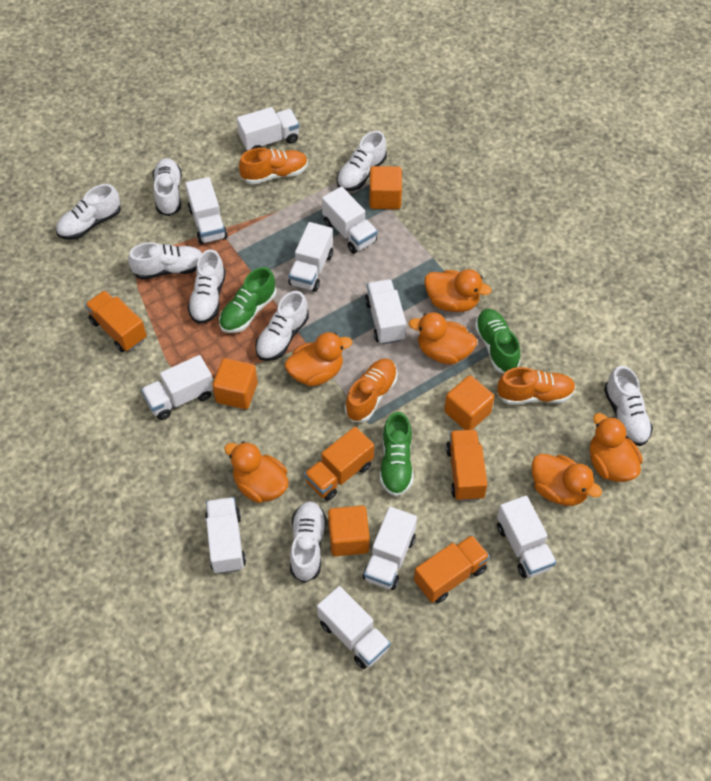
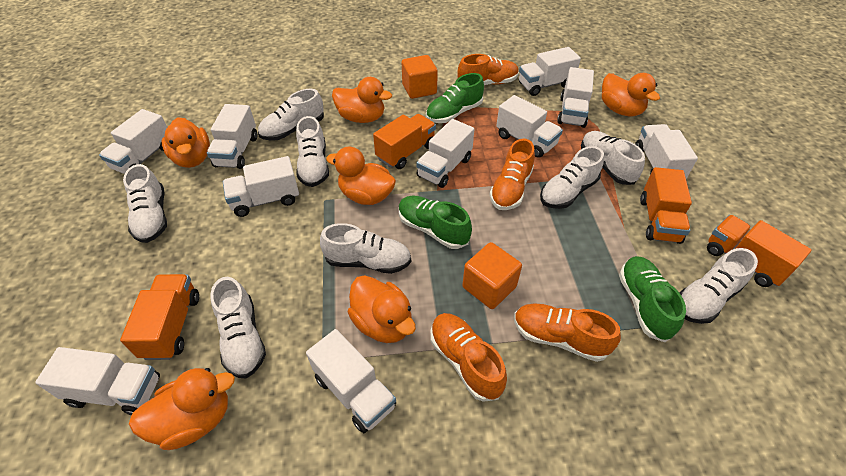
orange cube: 4 -> 2
orange shoe: 3 -> 4

